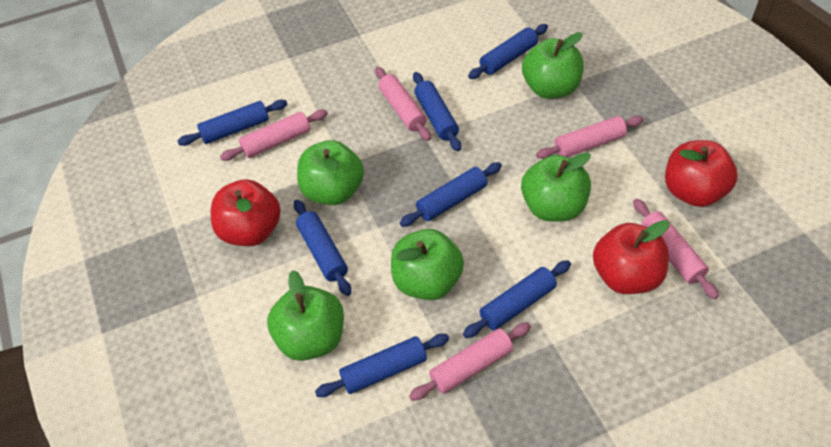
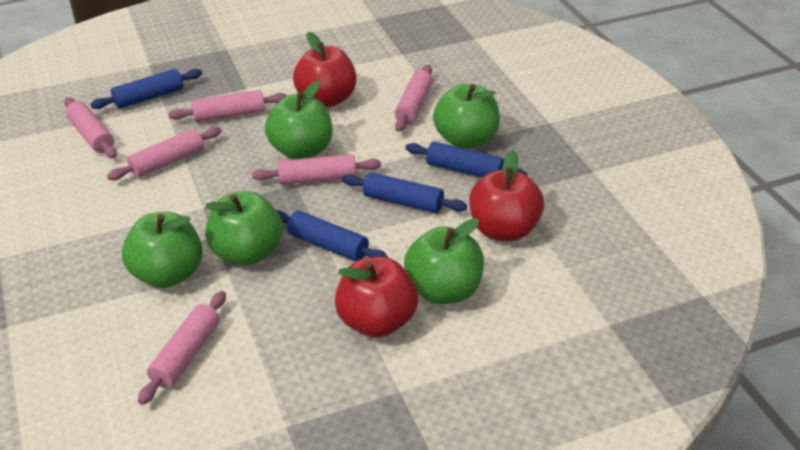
blue rolling pin: 7 -> 4
pink rolling pin: 5 -> 6

